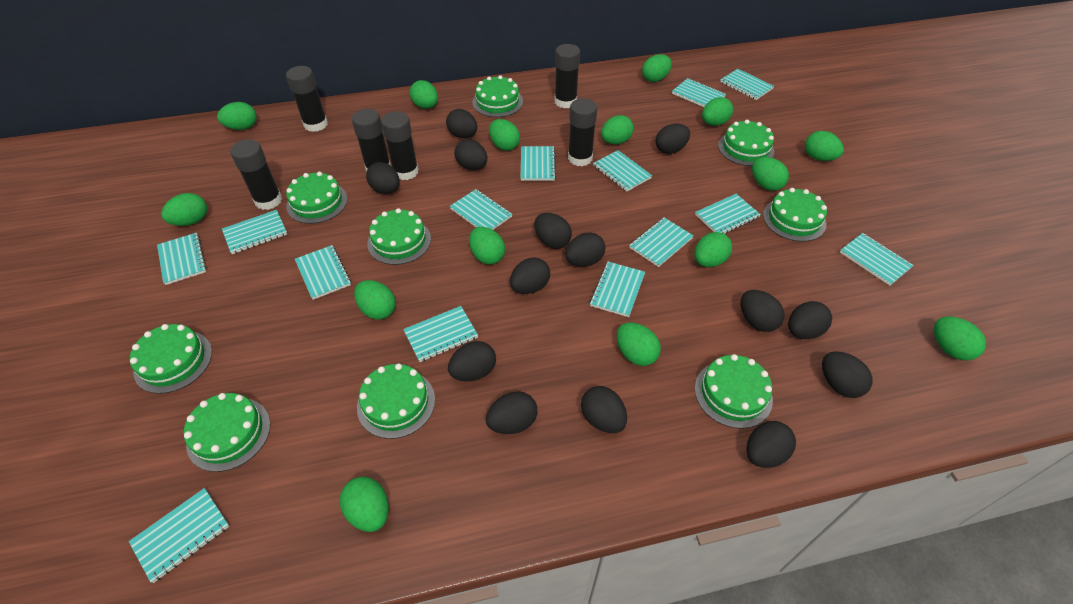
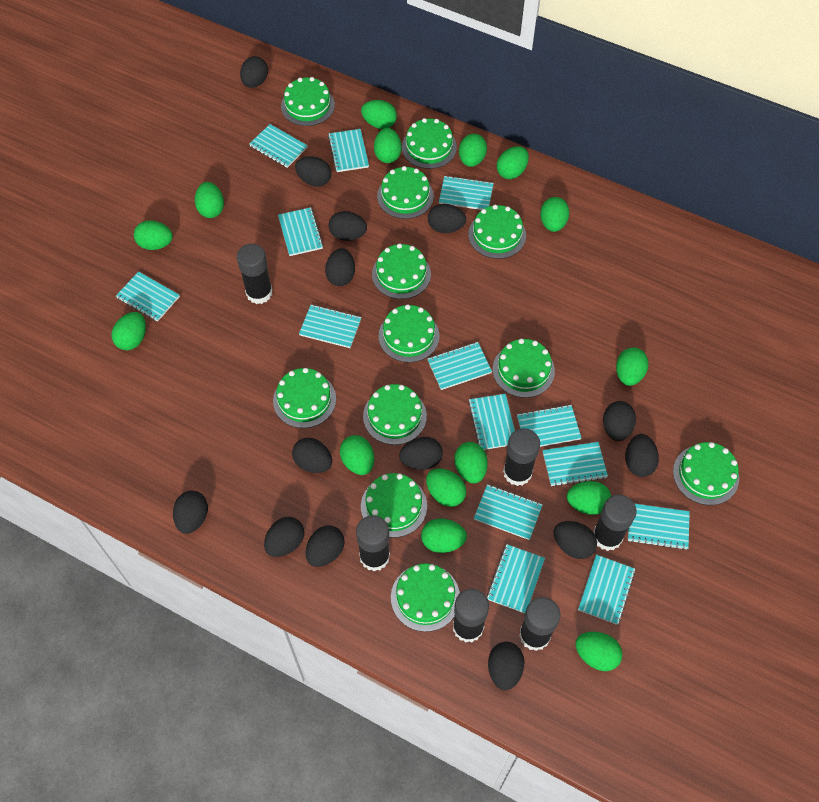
green cake: 9 -> 12

